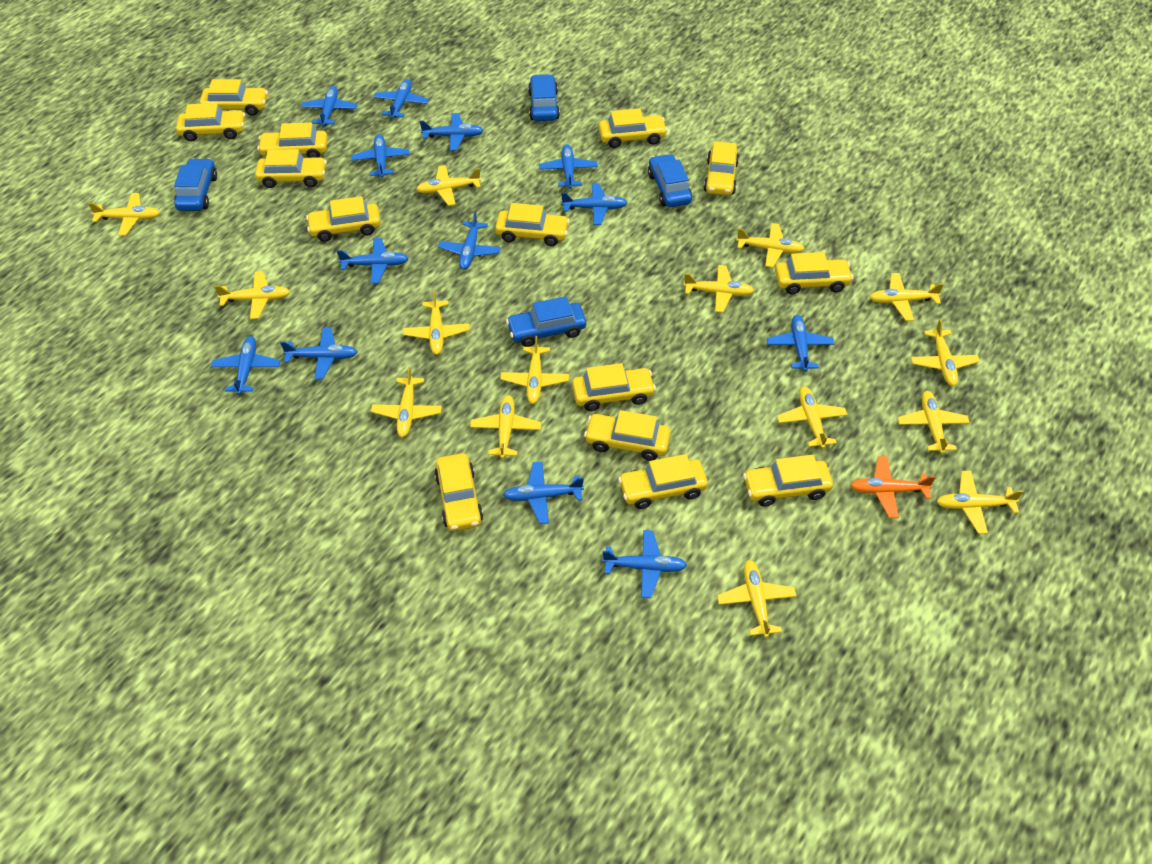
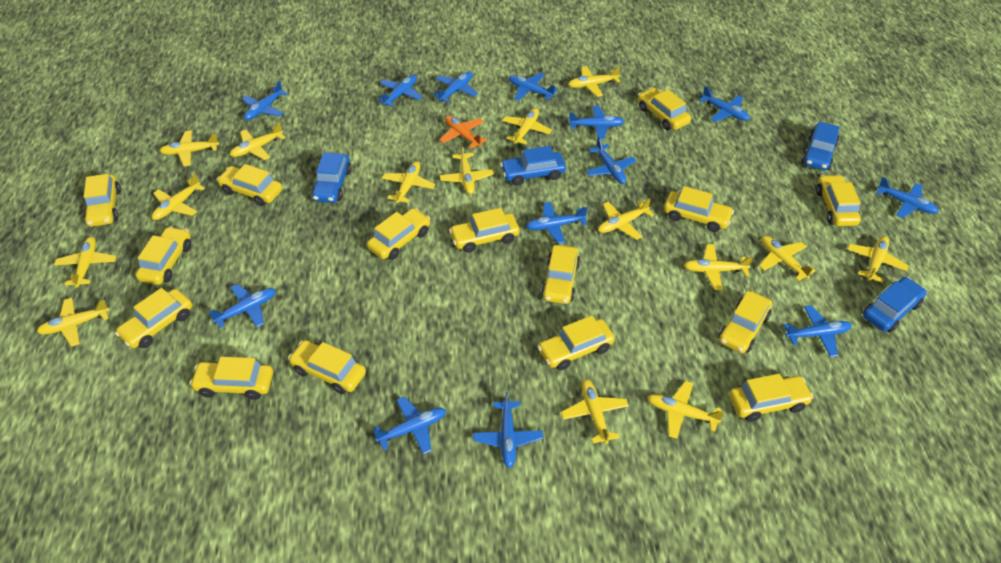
yellow car: 14 -> 15

